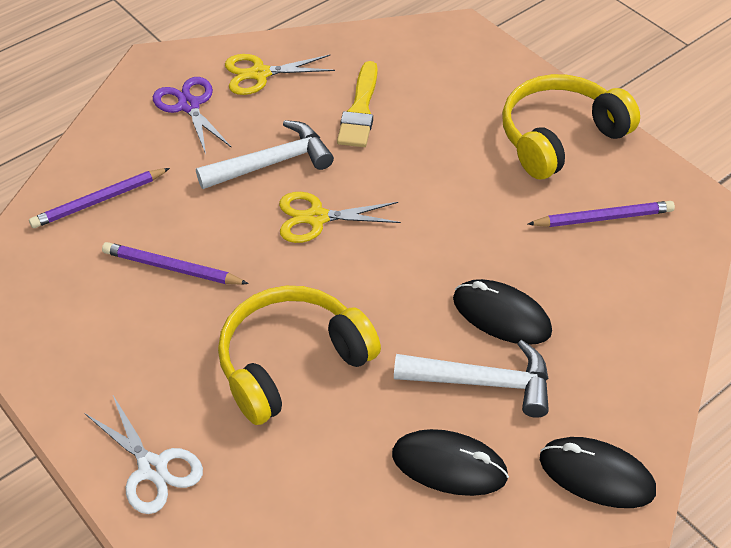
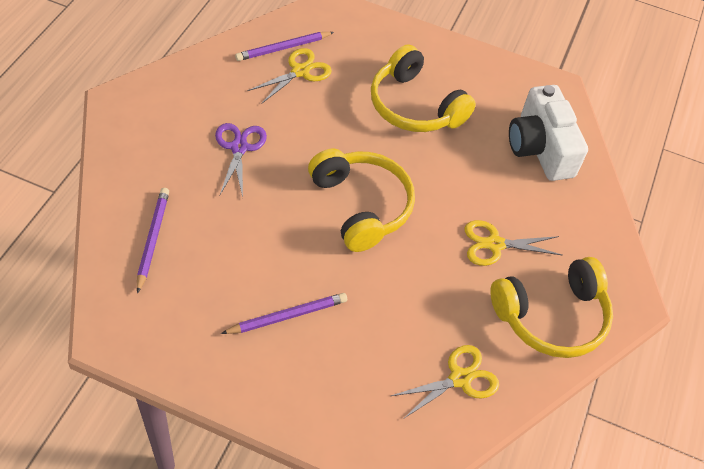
black mouse: 3 -> 0
white camera: 0 -> 1
white hammer: 2 -> 0
white scissors: 1 -> 0
yellow brush: 1 -> 0
yellow headphones: 2 -> 3
yellow scissors: 2 -> 3

